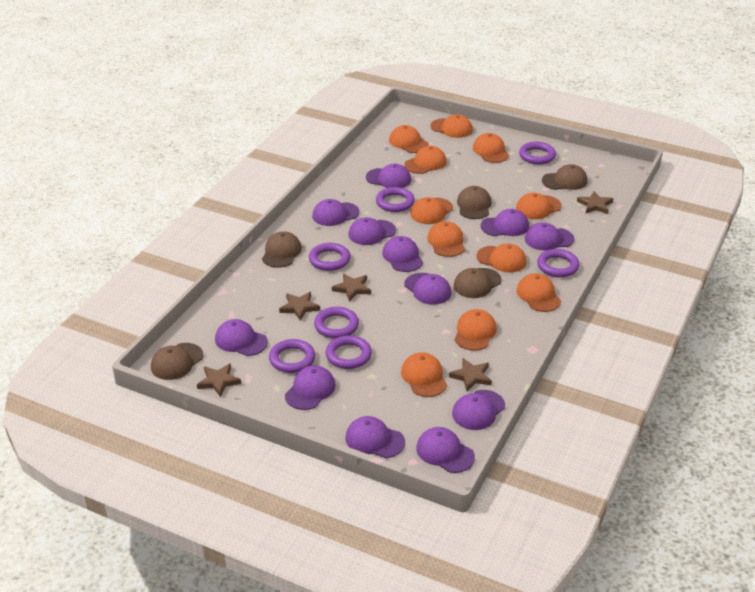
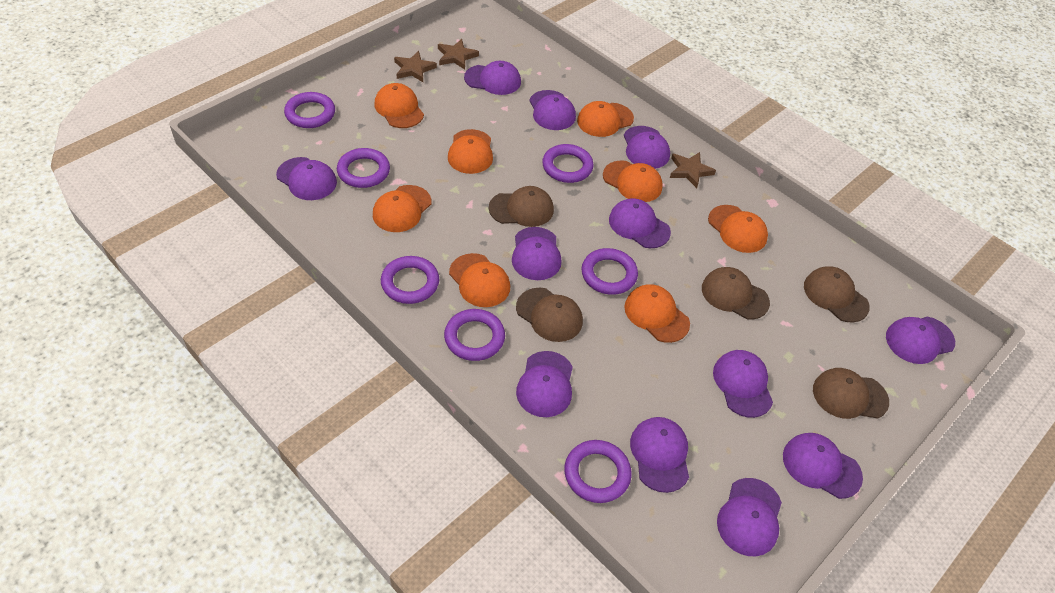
brown star: 5 -> 3
orange cap: 11 -> 8

